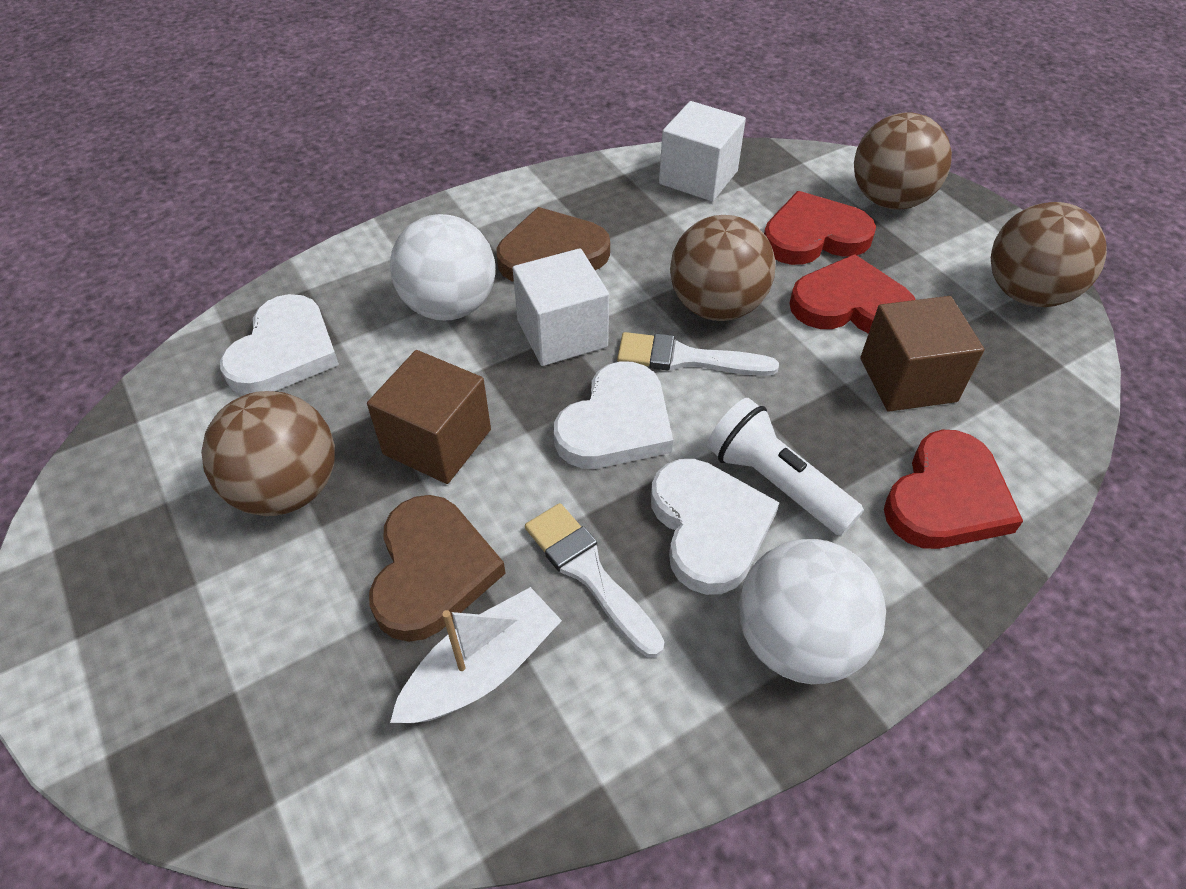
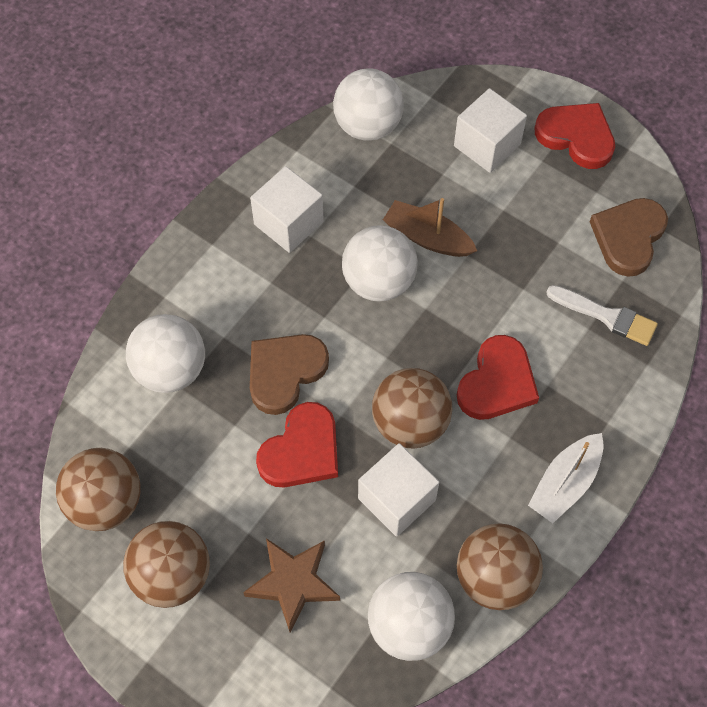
brown boat: 0 -> 1
brown cube: 2 -> 0
brown star: 0 -> 1
white ball: 2 -> 4
white brush: 2 -> 1
white cube: 2 -> 3
white flashlight: 1 -> 0
white heart: 3 -> 0

